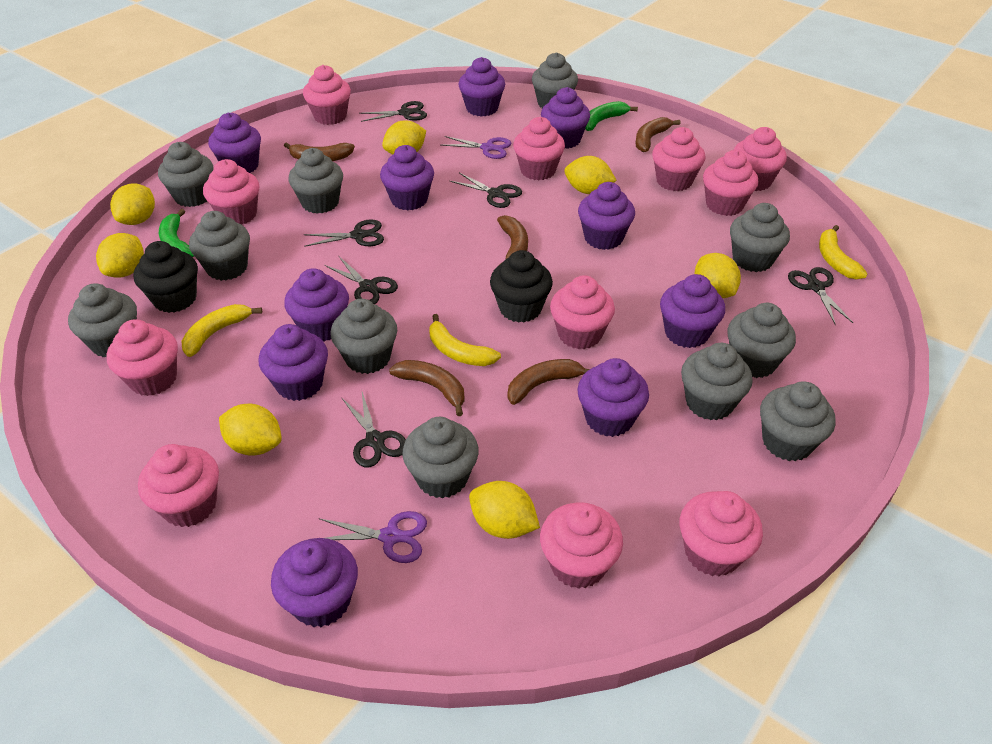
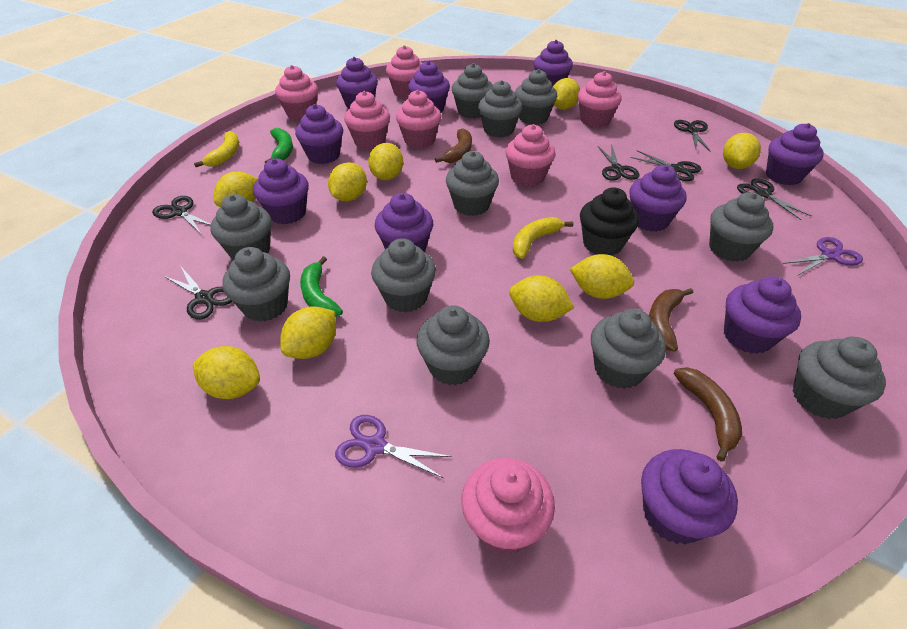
black cupcake: 2 -> 1
brown banana: 5 -> 3
pink cupcake: 11 -> 7
yellow banana: 3 -> 2
yellow lemon: 7 -> 9

